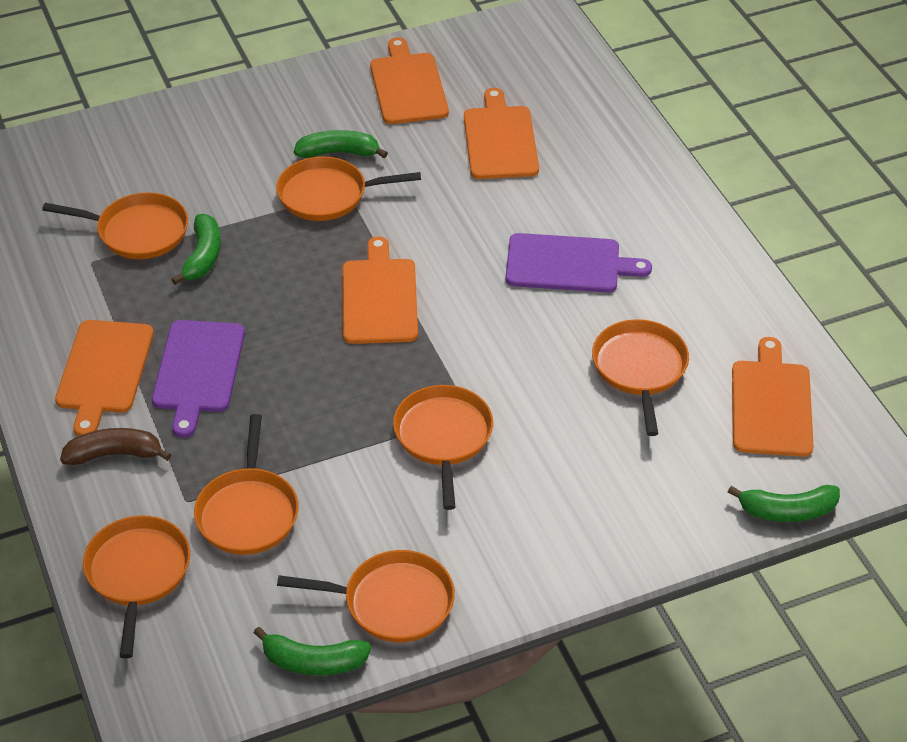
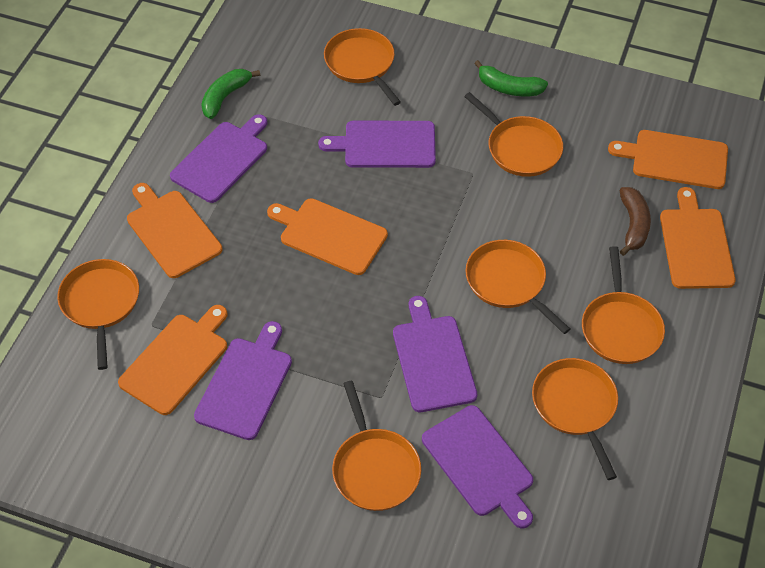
green banana: 4 -> 2
purple cutting board: 2 -> 5

